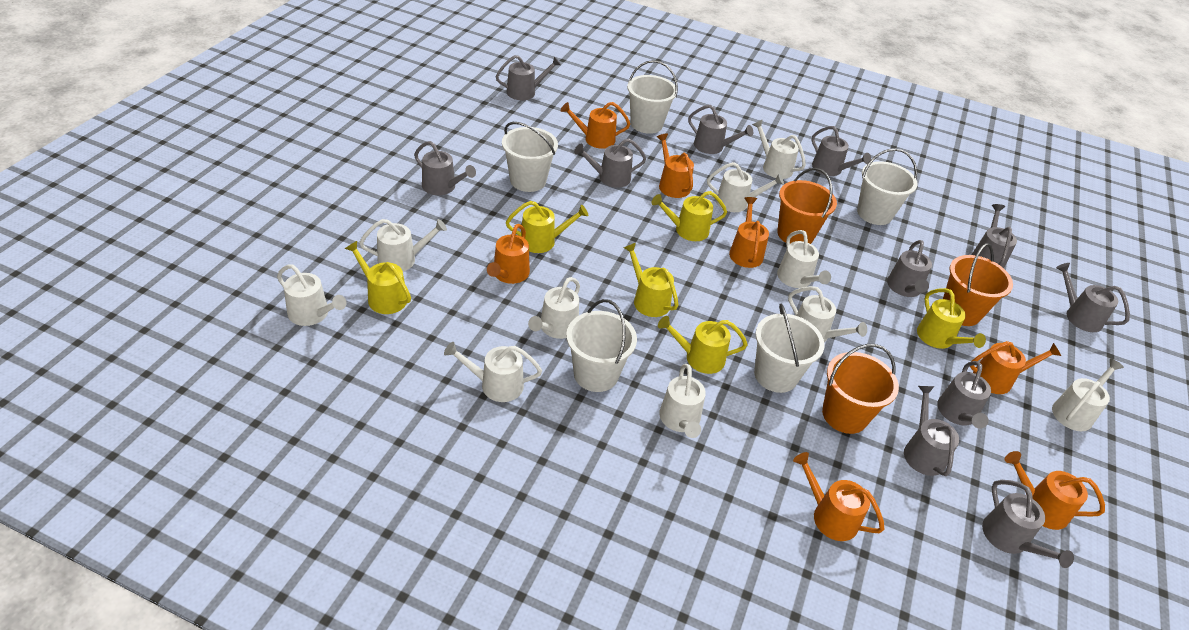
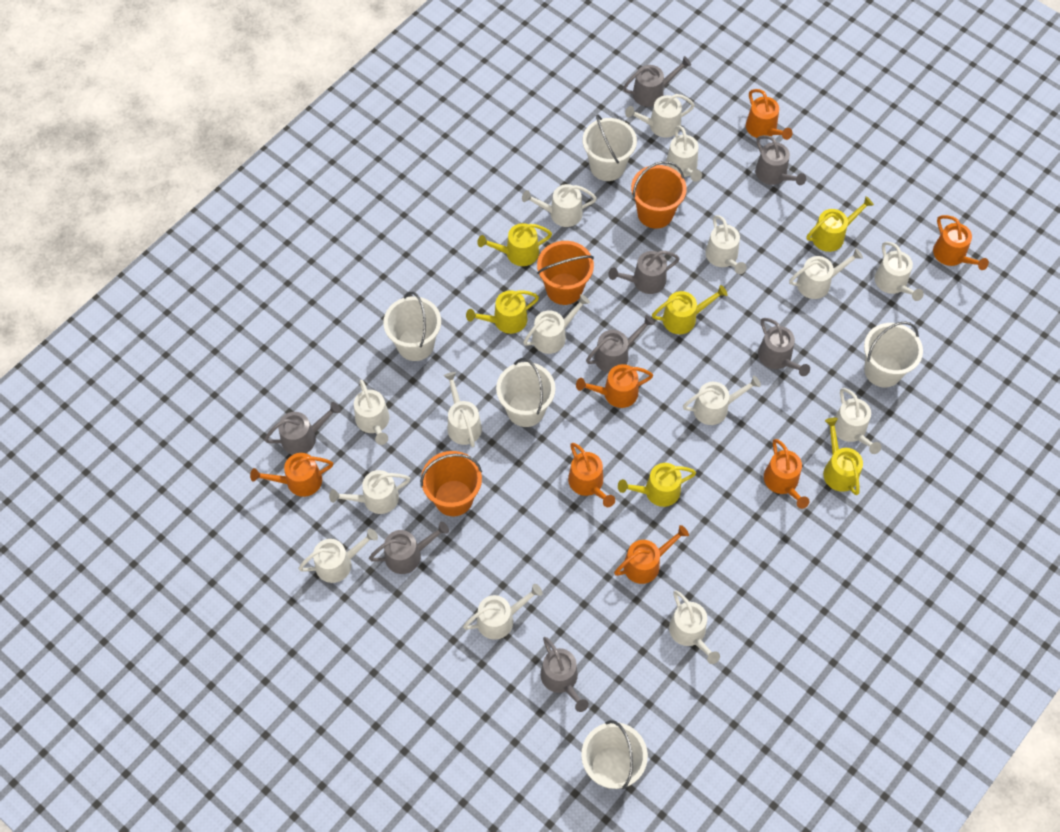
grey watering can: 11 -> 8
white watering can: 10 -> 15

